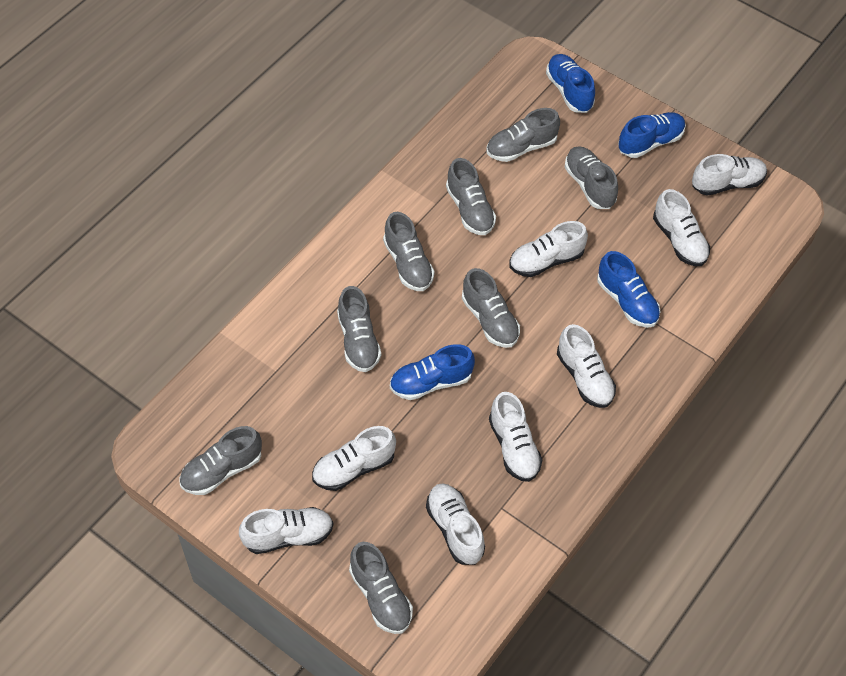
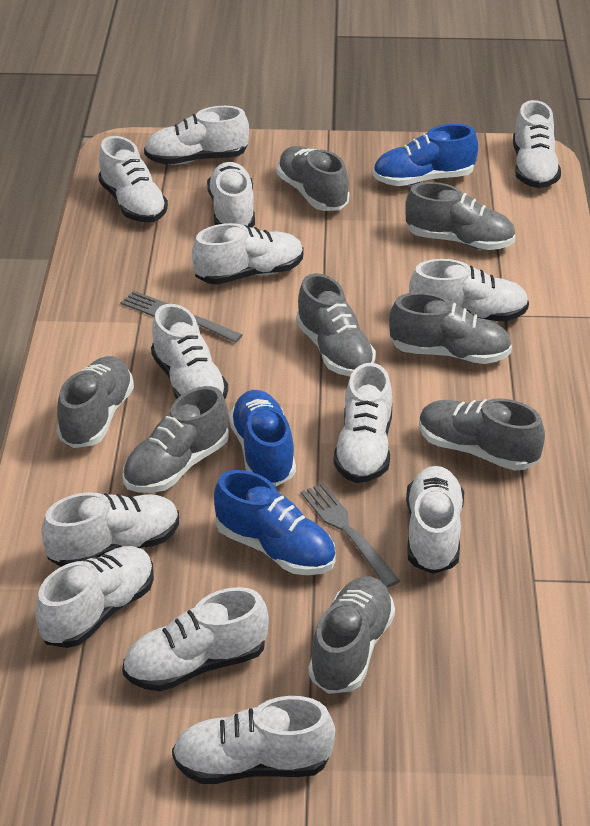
blue shoe: 4 -> 3
grey fork: 0 -> 2
white shoe: 8 -> 13

